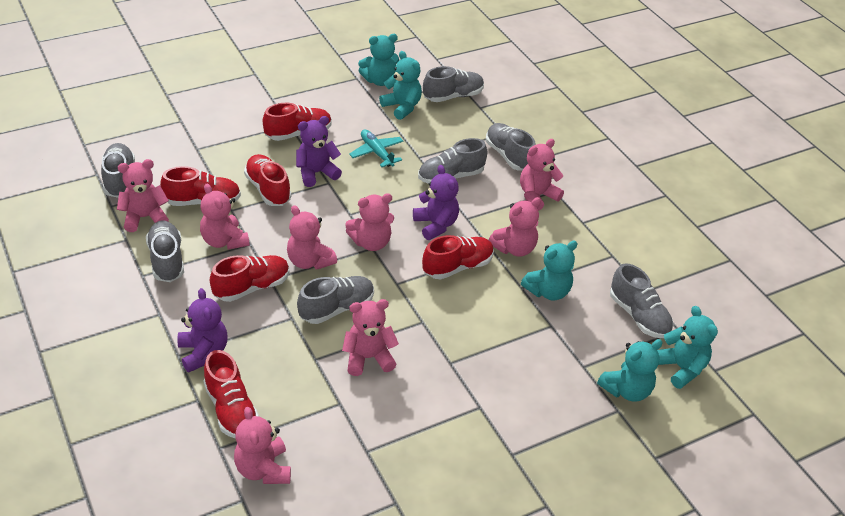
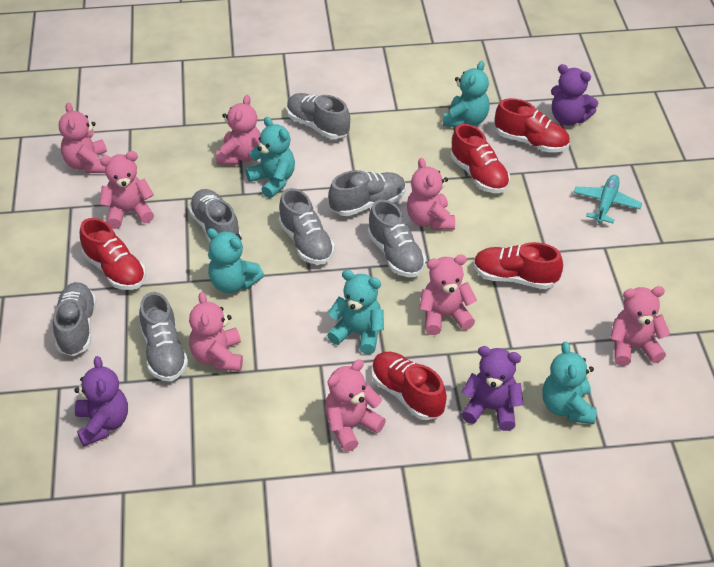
red shoe: 6 -> 5

